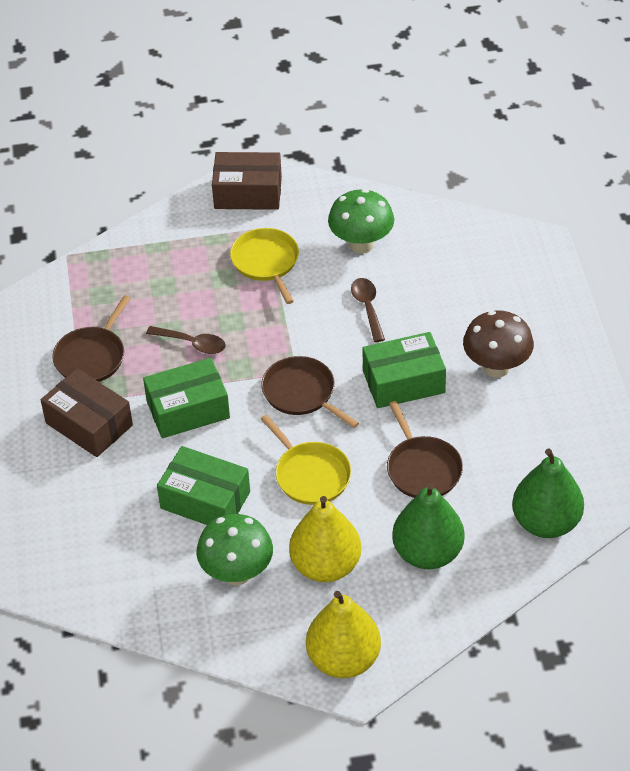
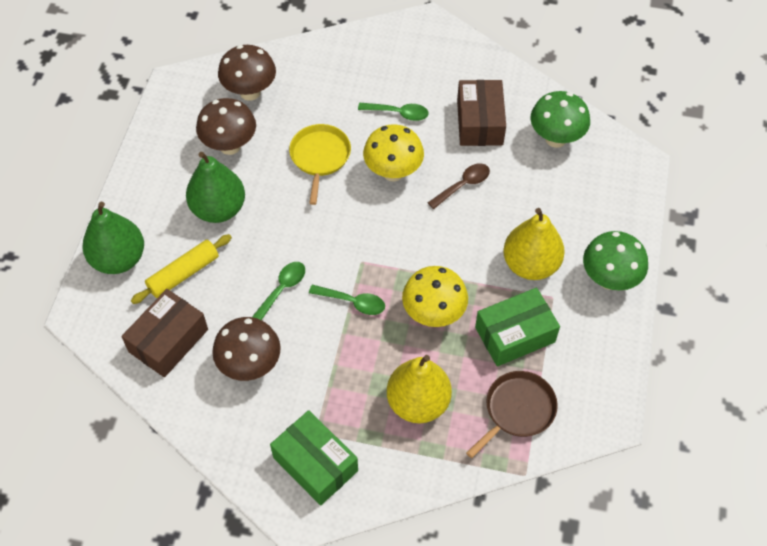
brown mushroom: 1 -> 3
brown pan: 3 -> 1
brown spoon: 2 -> 1
green box: 3 -> 2
green spoon: 0 -> 3
yellow mushroom: 0 -> 2
yellow pan: 2 -> 1
yellow rolling pin: 0 -> 1

